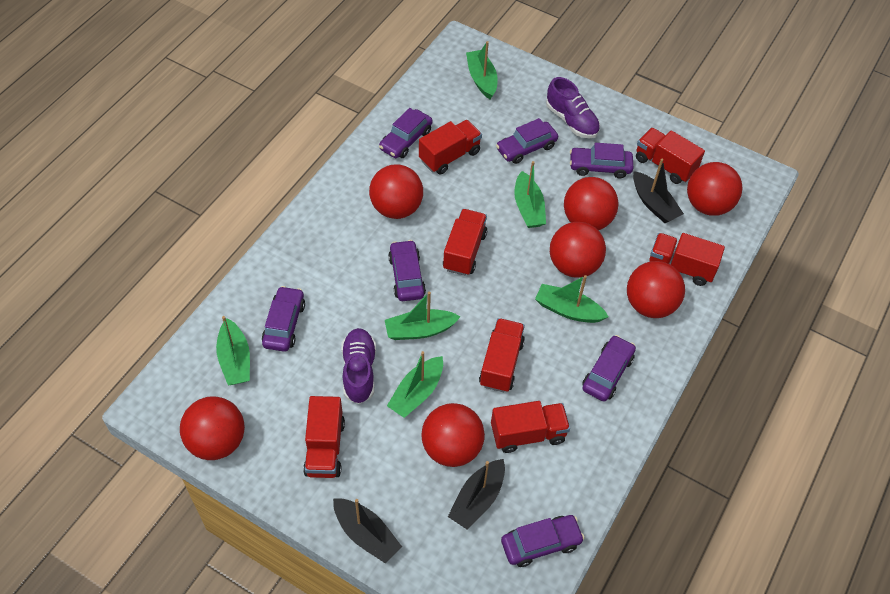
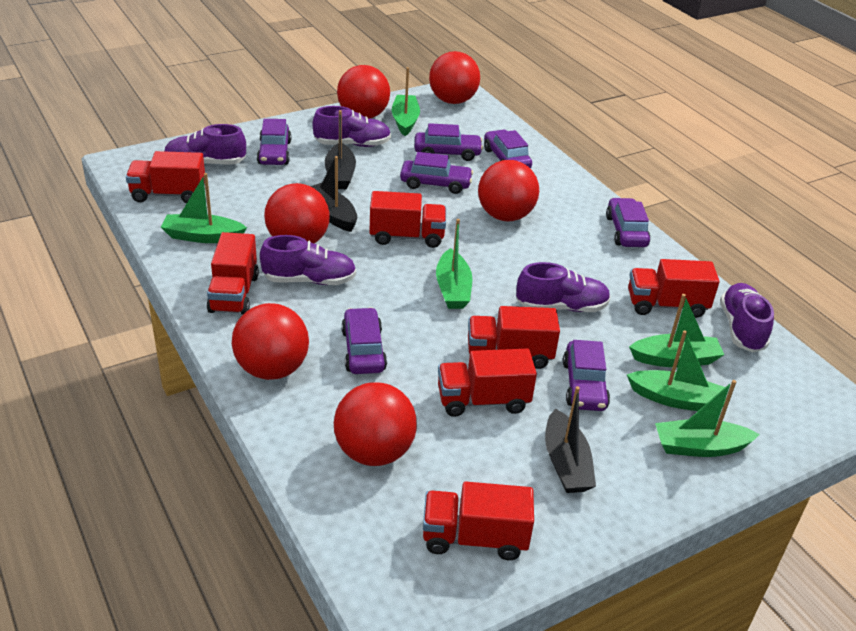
purple shoe: 2 -> 5
red ball: 7 -> 6

